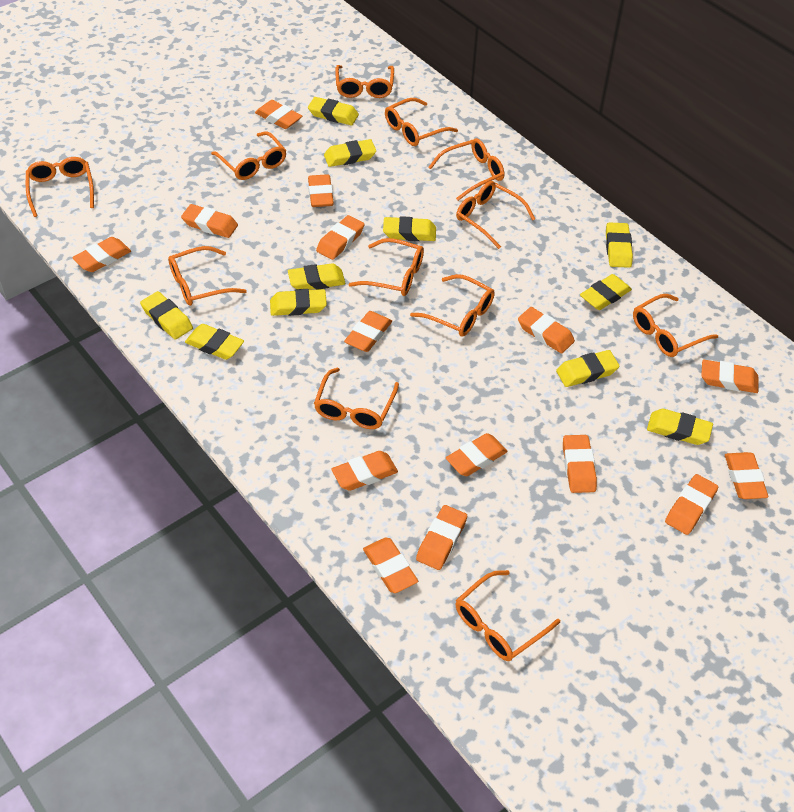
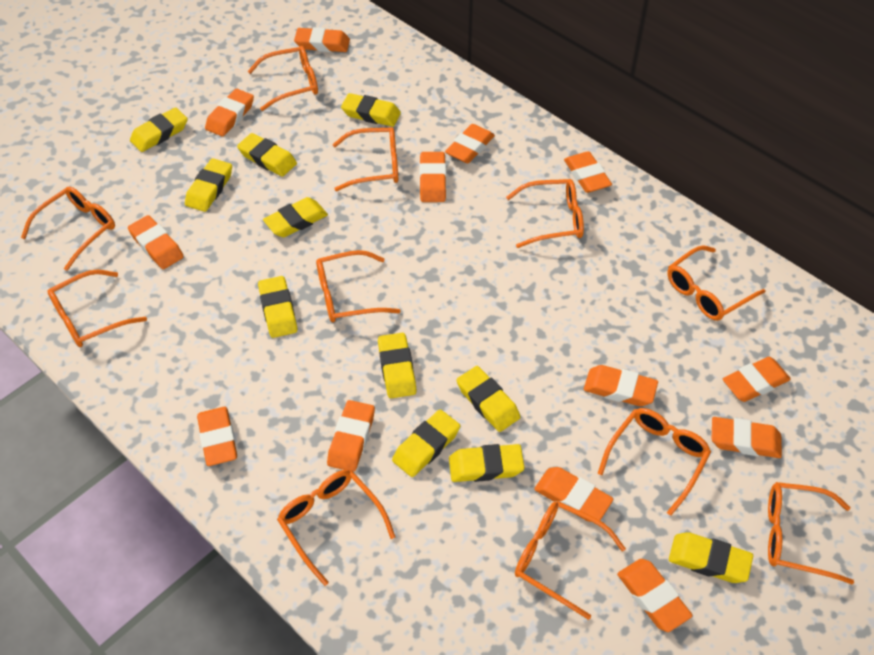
orange eraser: 15 -> 13
orange glasses: 12 -> 11

